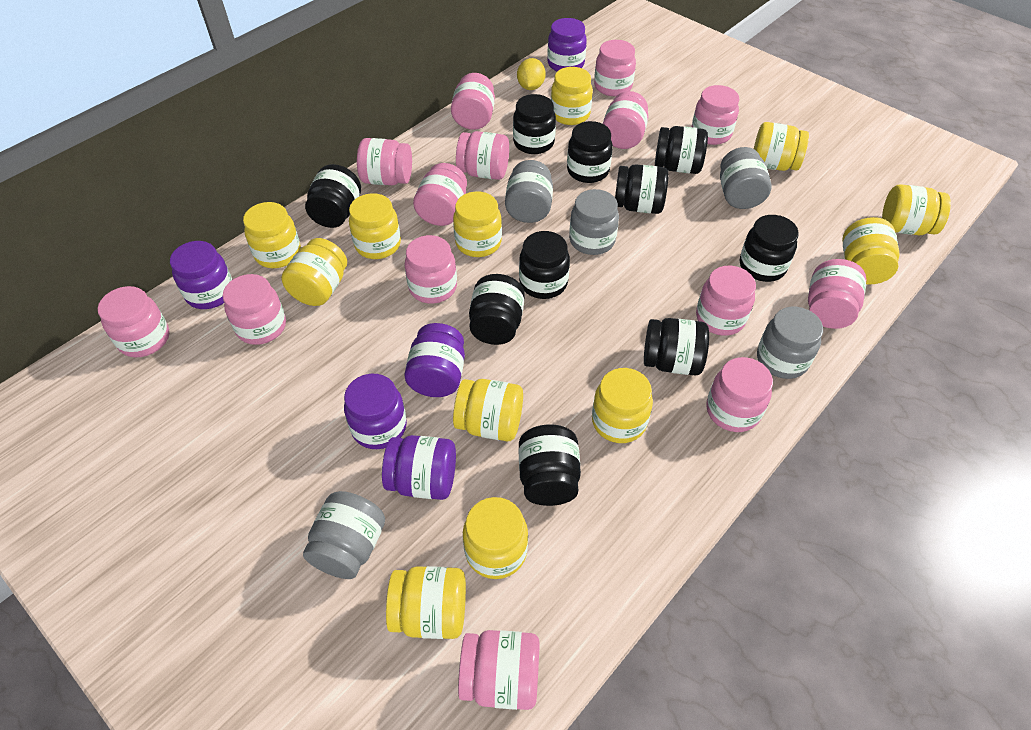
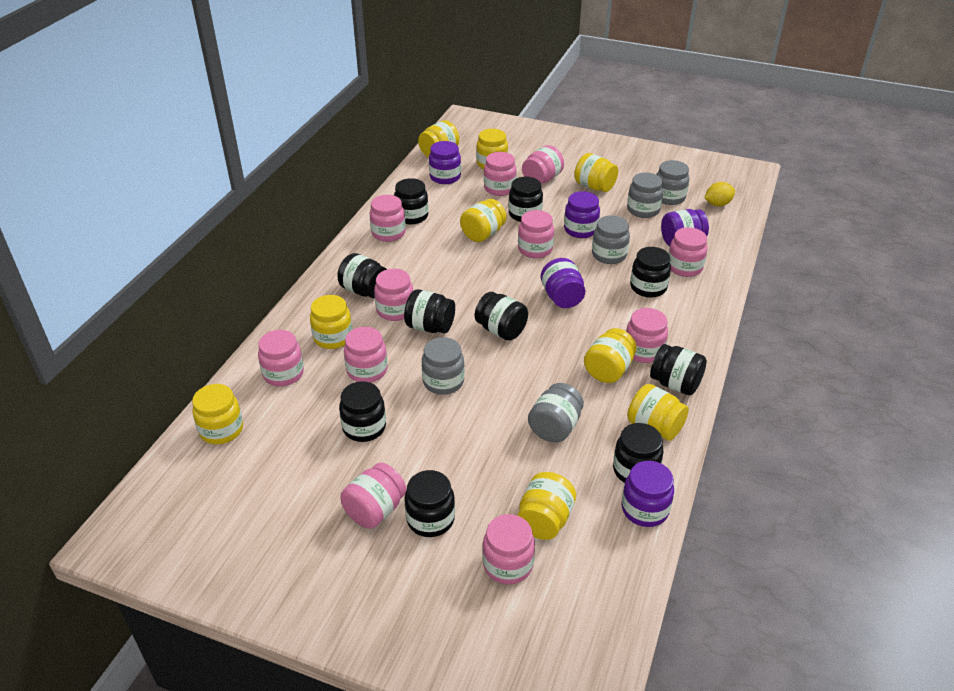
pink jar: 14 -> 11
yellow jar: 12 -> 9

